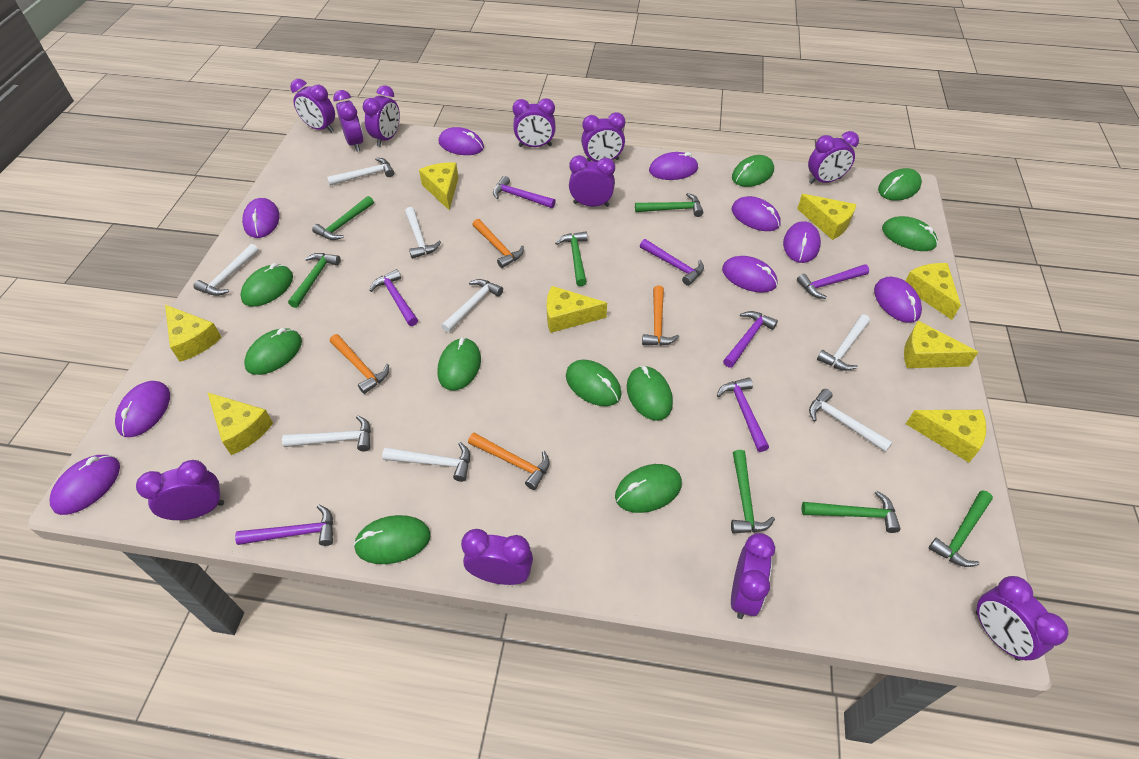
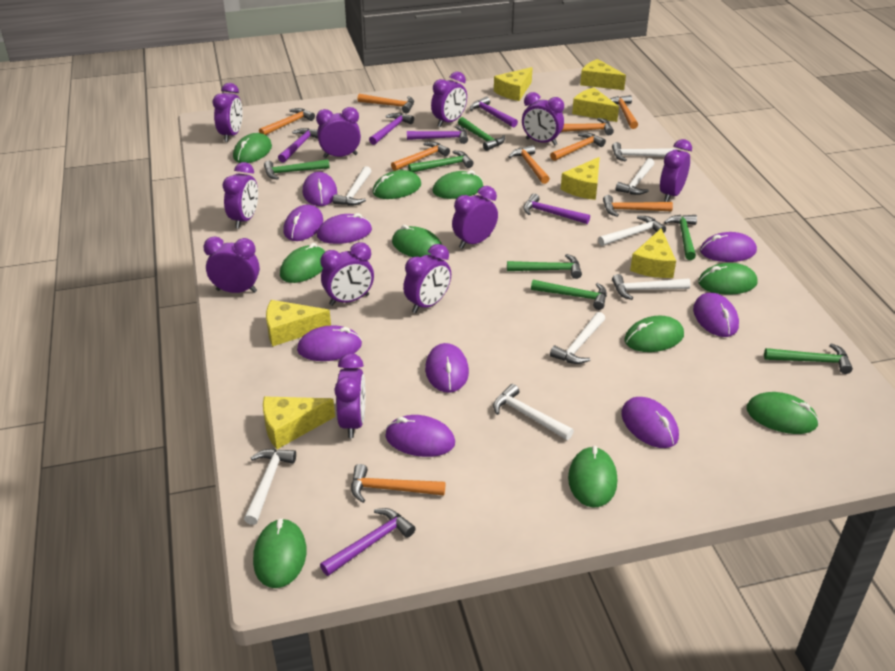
orange hammer: 4 -> 9
purple hammer: 7 -> 6
yellow cheese: 8 -> 7

